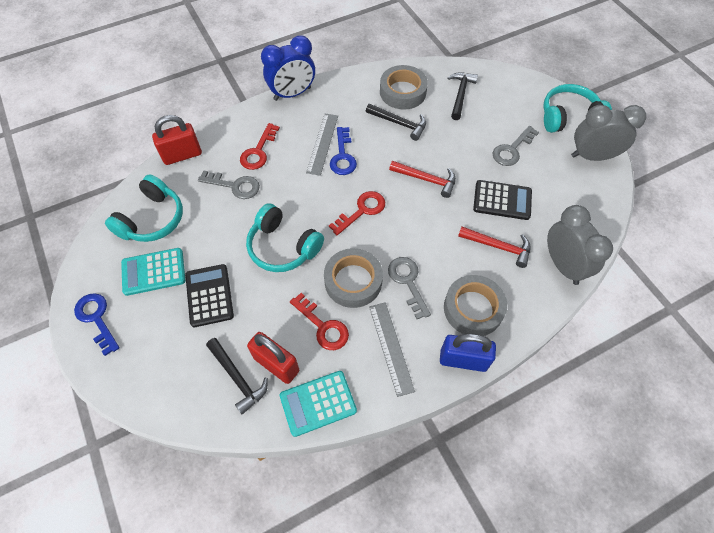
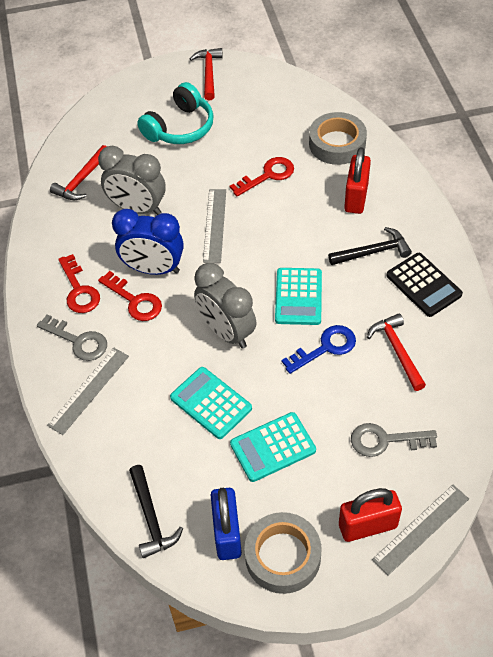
black calculator: 2 -> 1
black hammer: 3 -> 2
blue key: 2 -> 1
grey key: 3 -> 2
grey ruler: 2 -> 3
grey tape: 3 -> 2
red hammer: 2 -> 3
turquoise calculator: 2 -> 3
turquoise headphones: 3 -> 1

